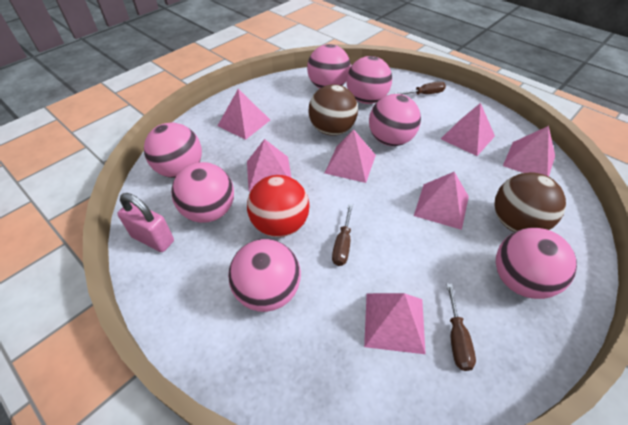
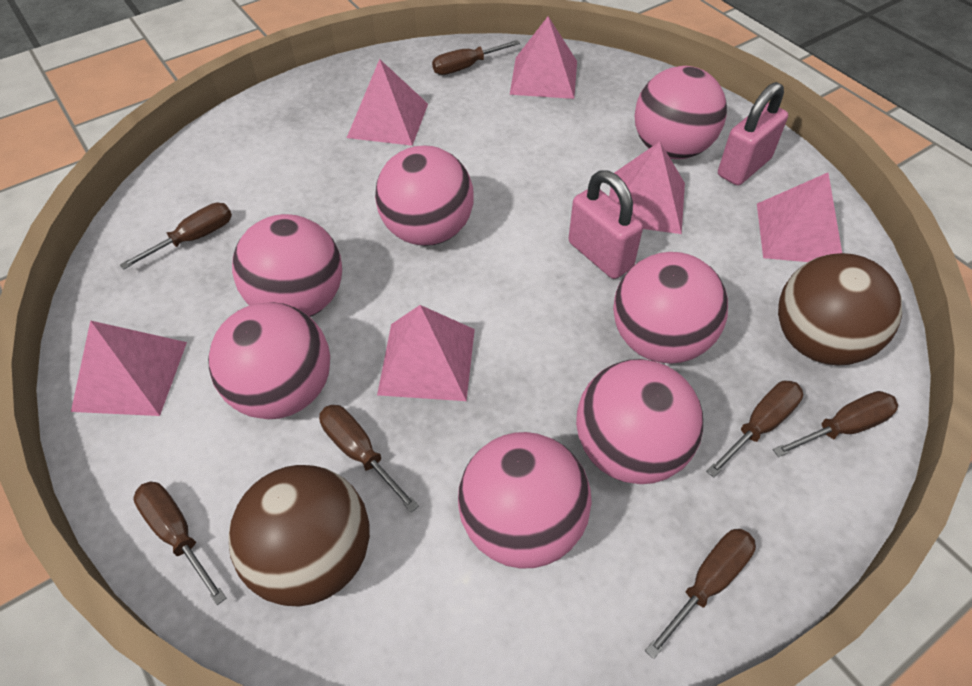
brown screwdriver: 3 -> 7
pink padlock: 1 -> 2
pink pyramid: 7 -> 6
red ball: 1 -> 0

